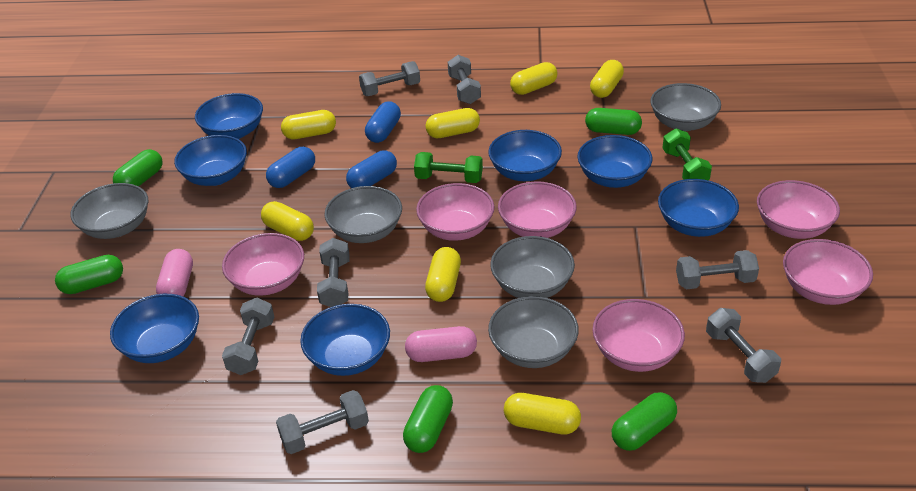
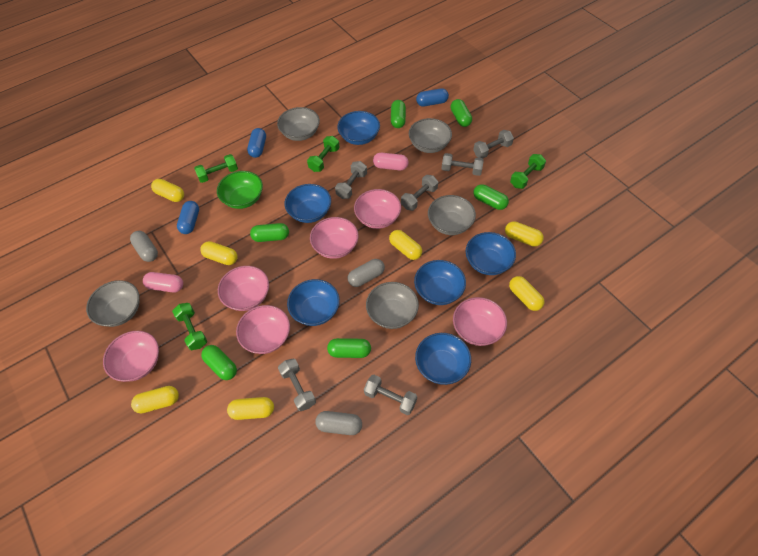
blue bowl: 7 -> 6
green bowl: 0 -> 1
green capsule: 5 -> 6
green dumbbell: 2 -> 4
grey capsule: 0 -> 3
grey dumbbell: 7 -> 6

